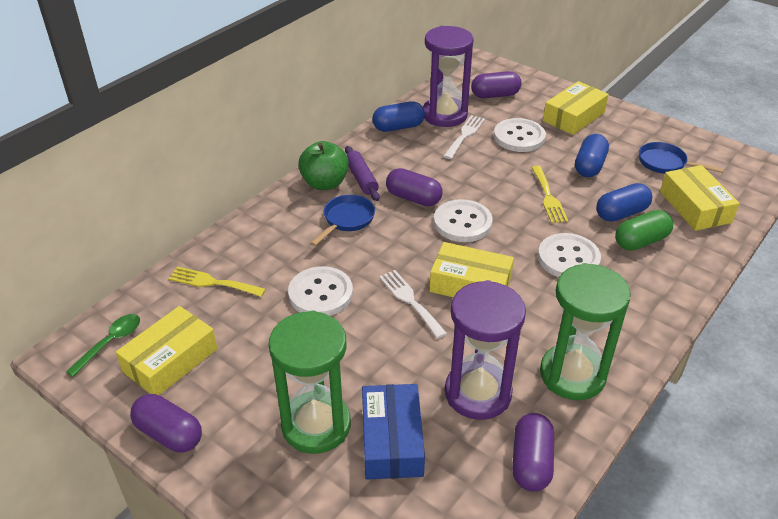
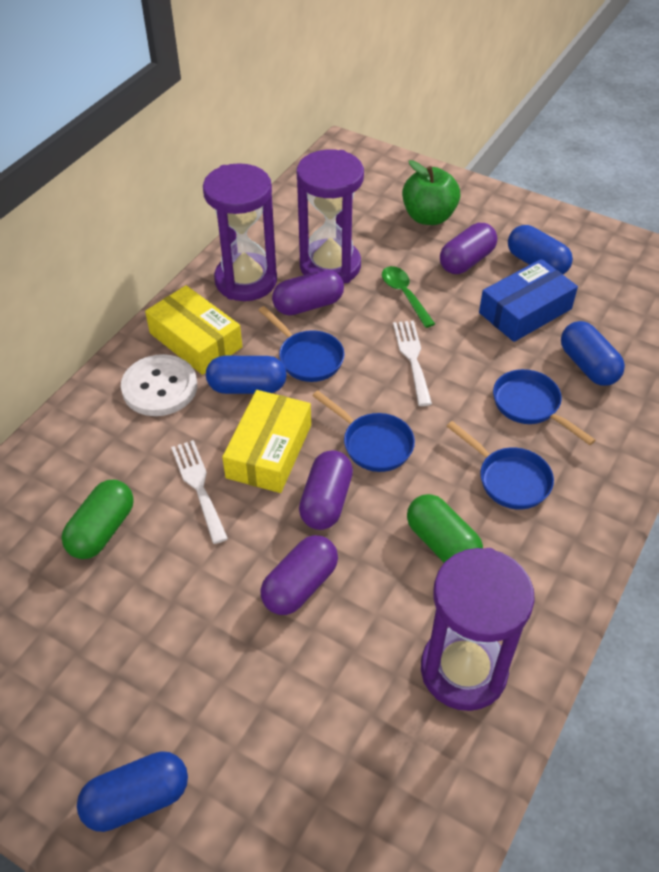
blue capsule: 3 -> 4
blue pan: 2 -> 4
green capsule: 1 -> 2
green hourglass: 2 -> 0
purple hourglass: 2 -> 3
purple rolling pin: 1 -> 0
white button: 4 -> 1
yellow box: 4 -> 2
yellow fork: 2 -> 0

